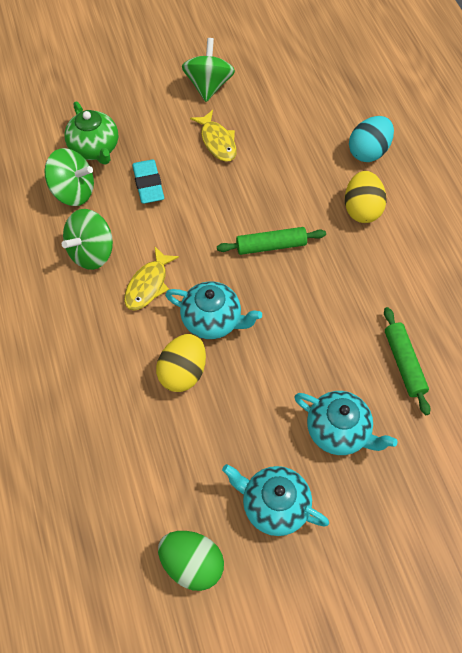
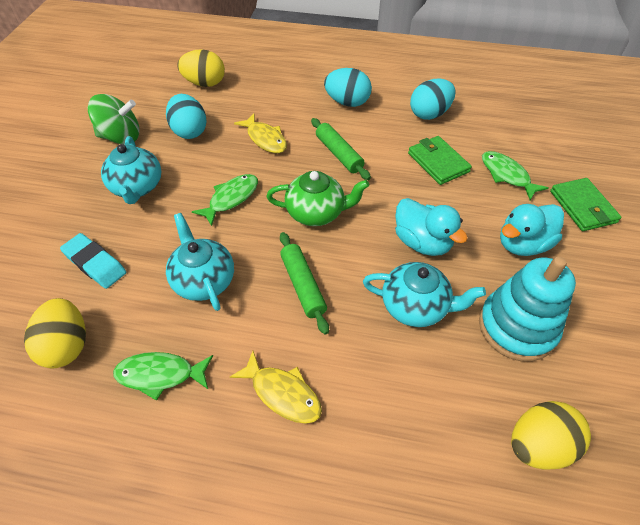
green egg: 1 -> 0
green fish: 0 -> 3
green spinning top: 3 -> 1
green wallet: 0 -> 2
turquoise duck: 0 -> 2
turquoise egg: 1 -> 3
turquoise stacking toy: 0 -> 1
yellow egg: 2 -> 3

